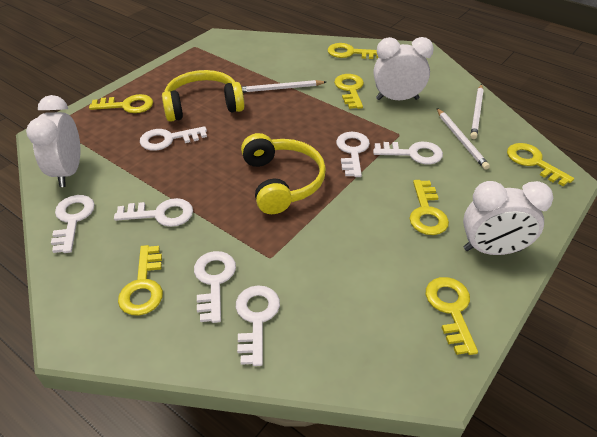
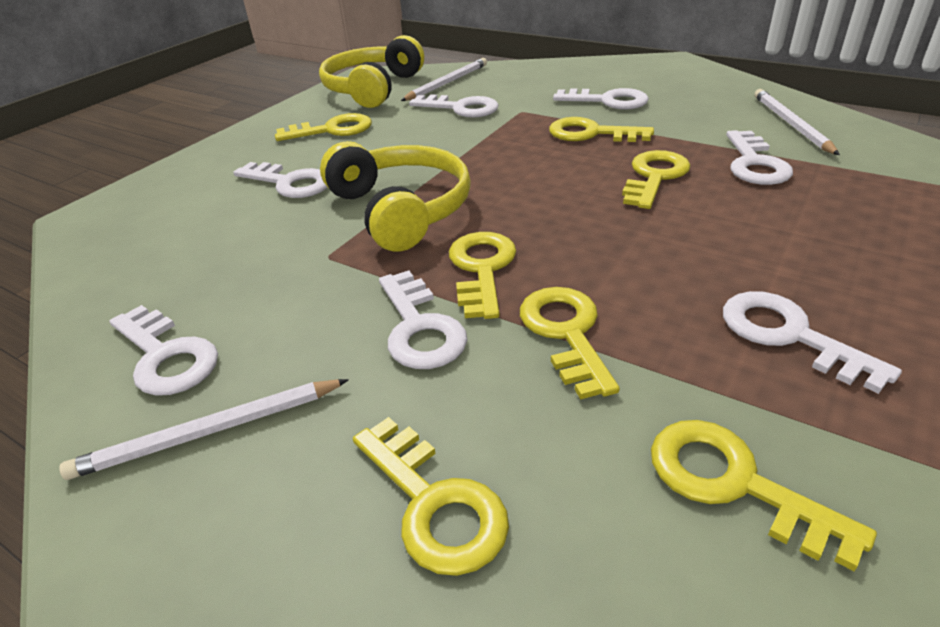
white clock: 3 -> 0

